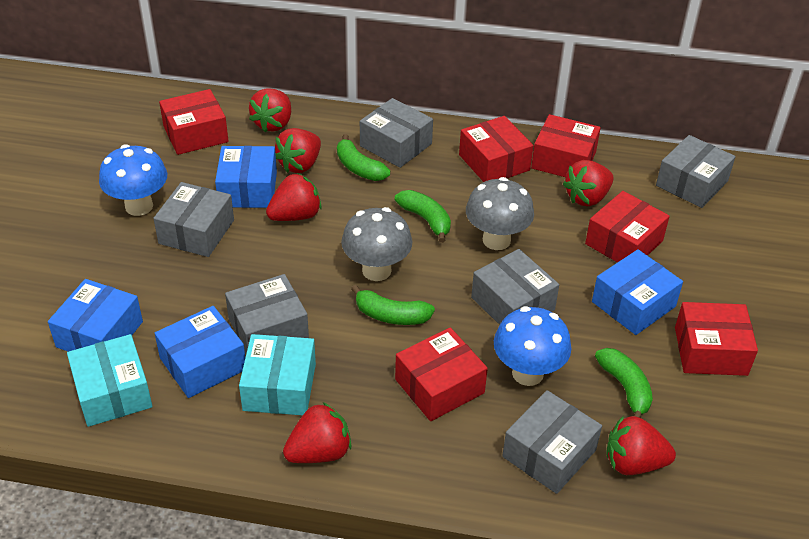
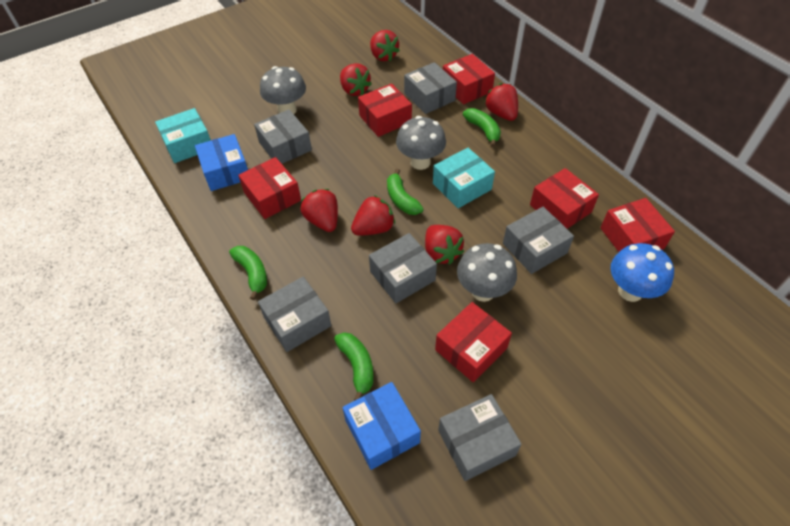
blue box: 4 -> 2
blue mushroom: 2 -> 1
grey mushroom: 2 -> 3

